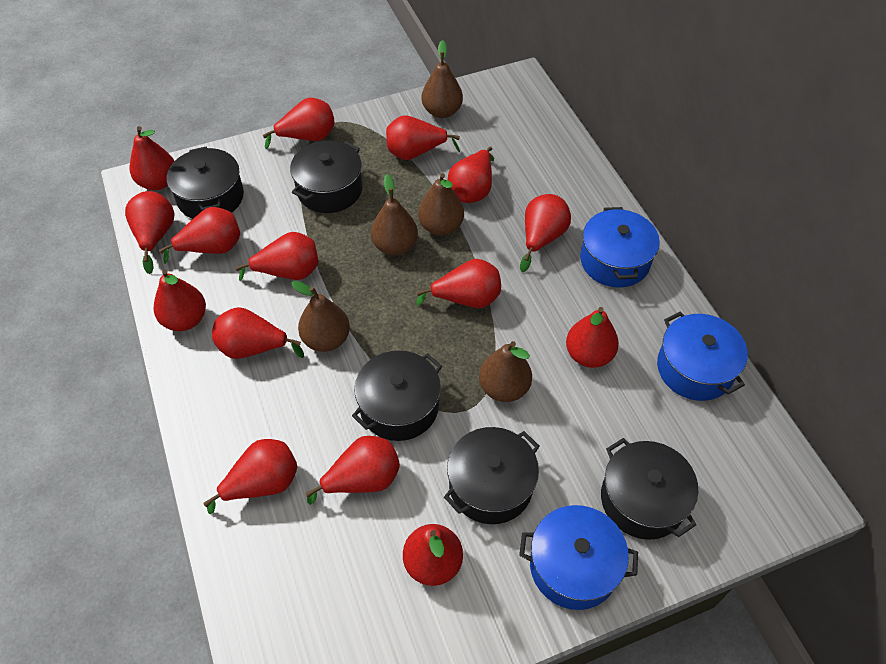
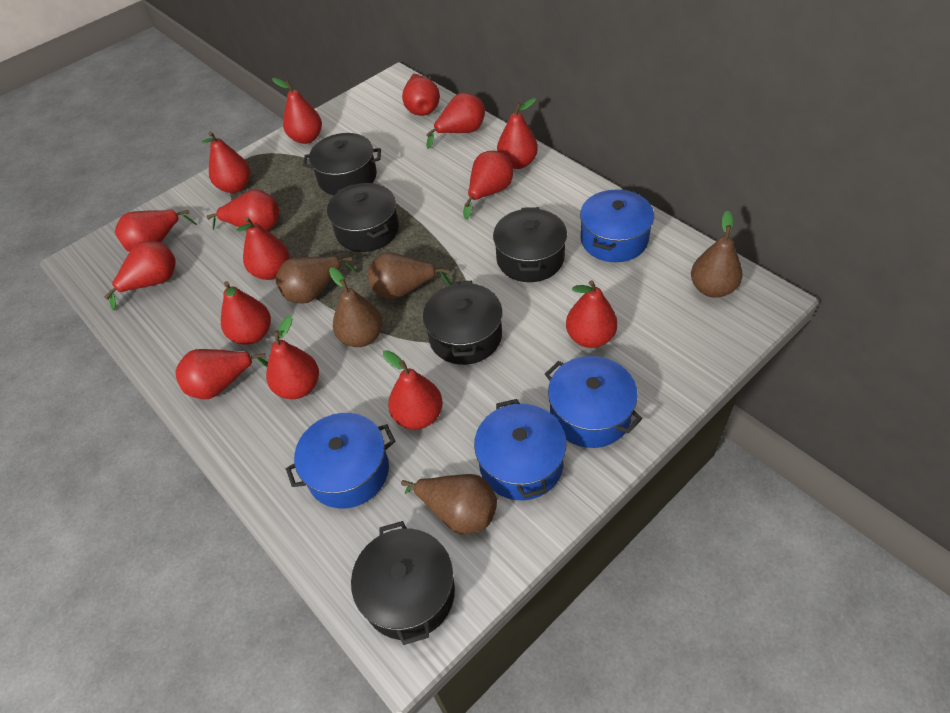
blue pot: 3 -> 4

